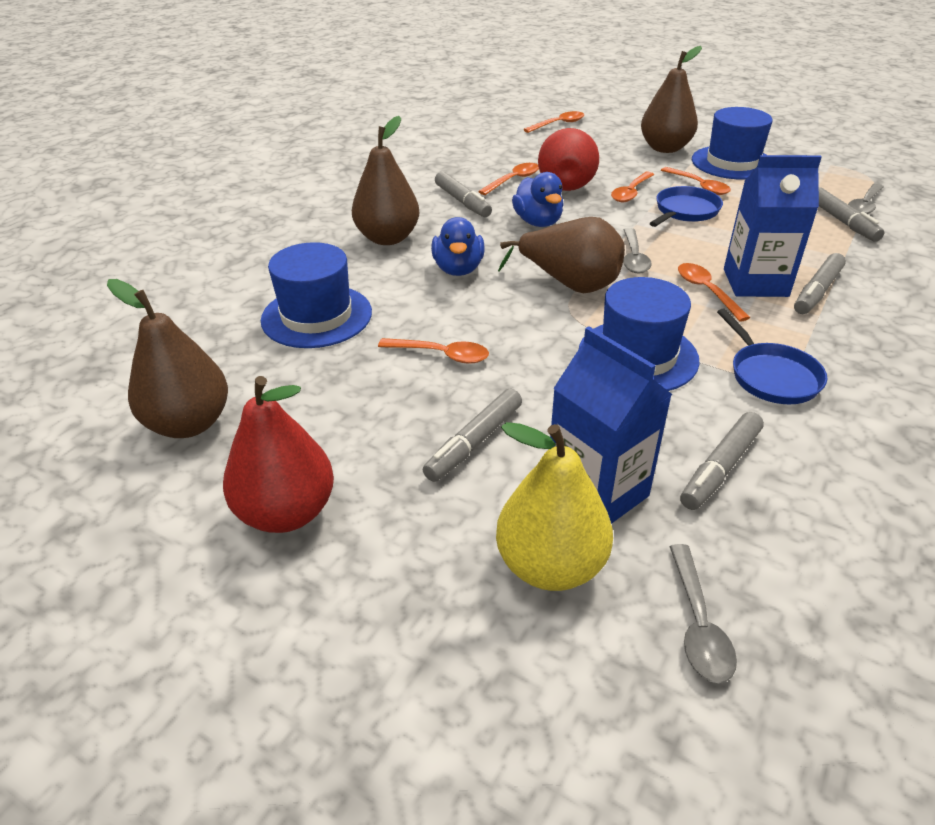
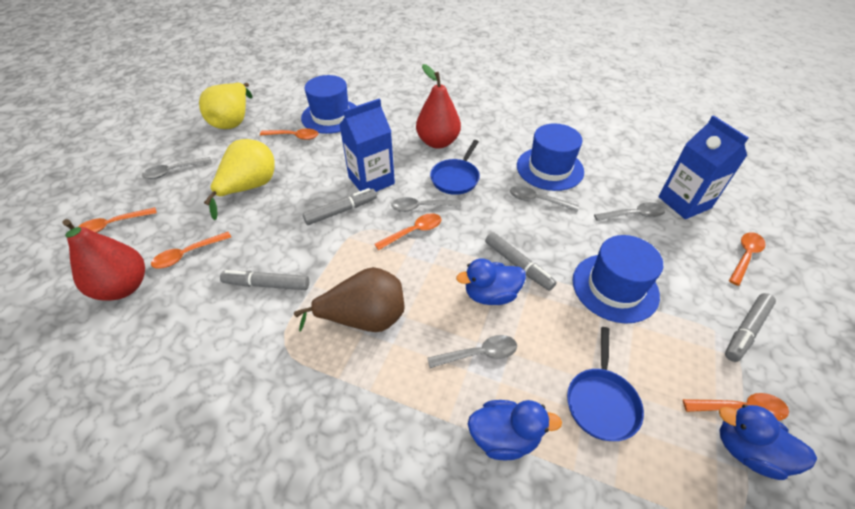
blue duck: 2 -> 3
brown pear: 4 -> 1
grey marker: 5 -> 4
grey spoon: 3 -> 5
yellow pear: 1 -> 2

